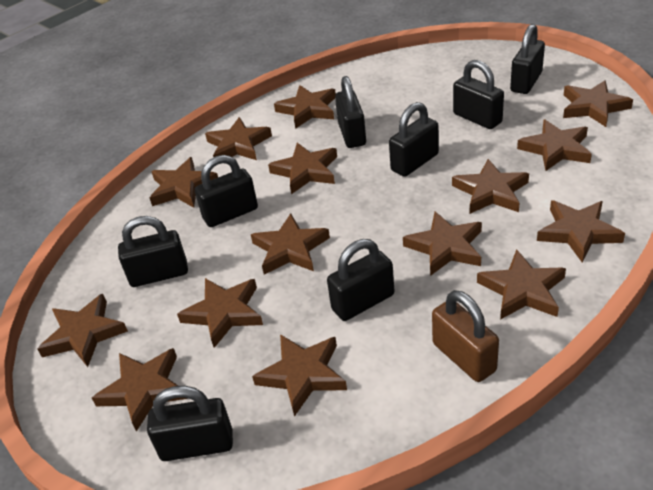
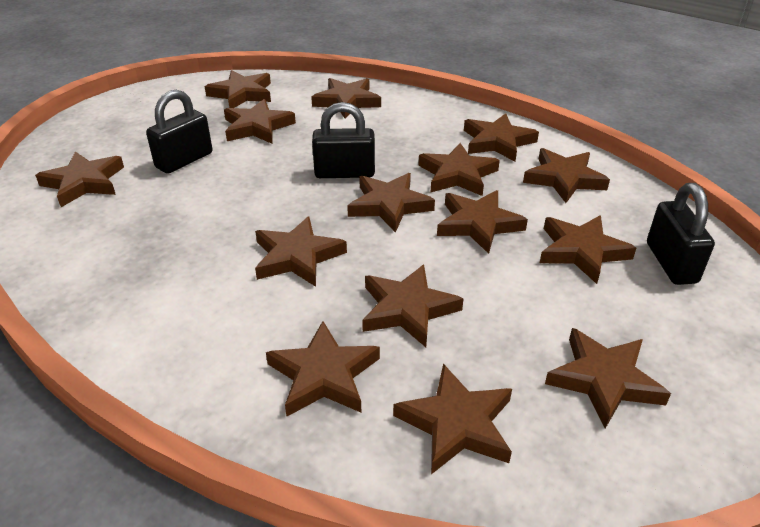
black padlock: 8 -> 3
brown padlock: 1 -> 0

